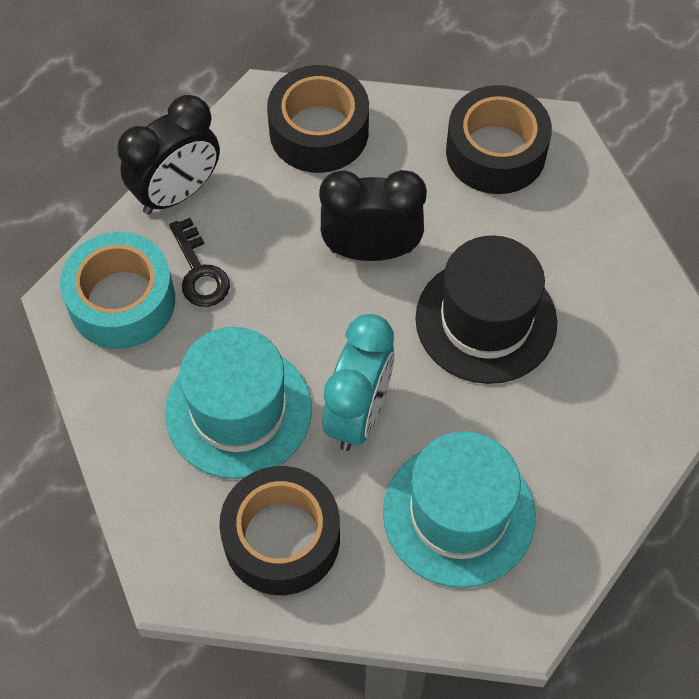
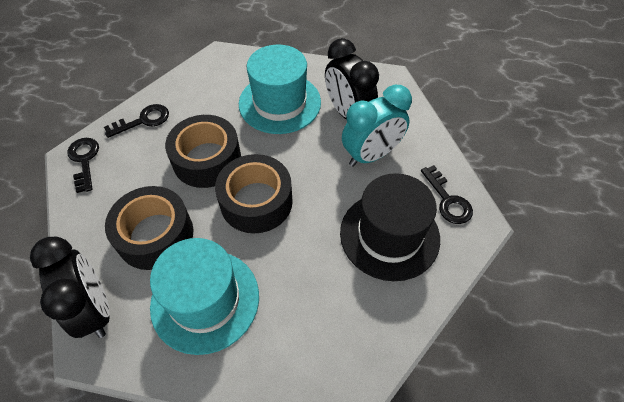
black key: 1 -> 3
turquoise tape: 1 -> 0

